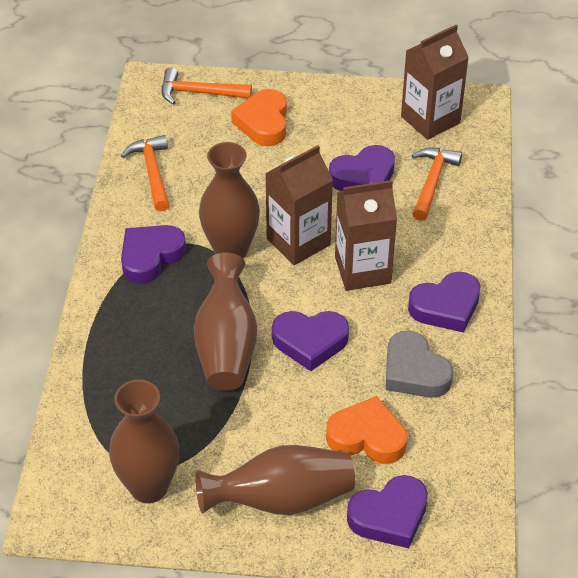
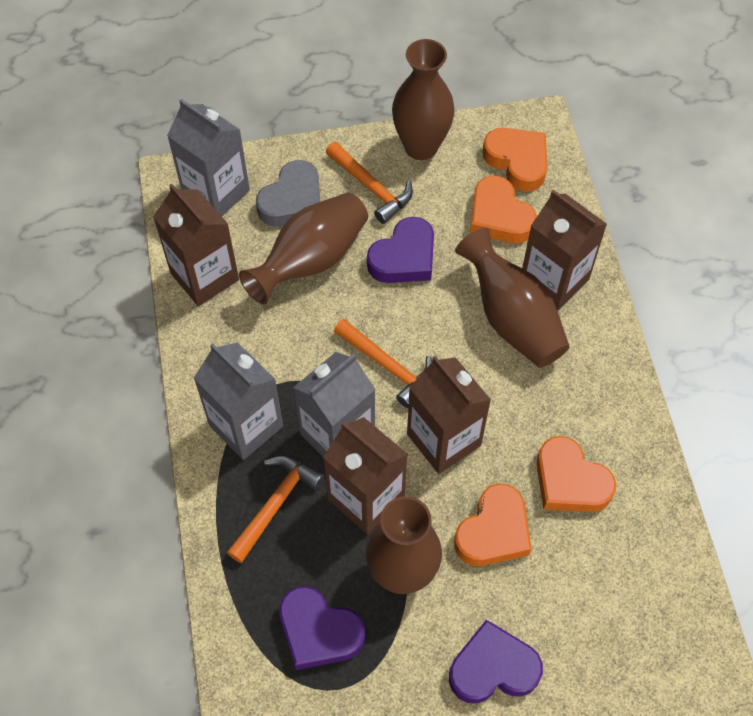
brown carton: 3 -> 4
grey carton: 0 -> 3
orange heart: 2 -> 4
purple heart: 5 -> 3

